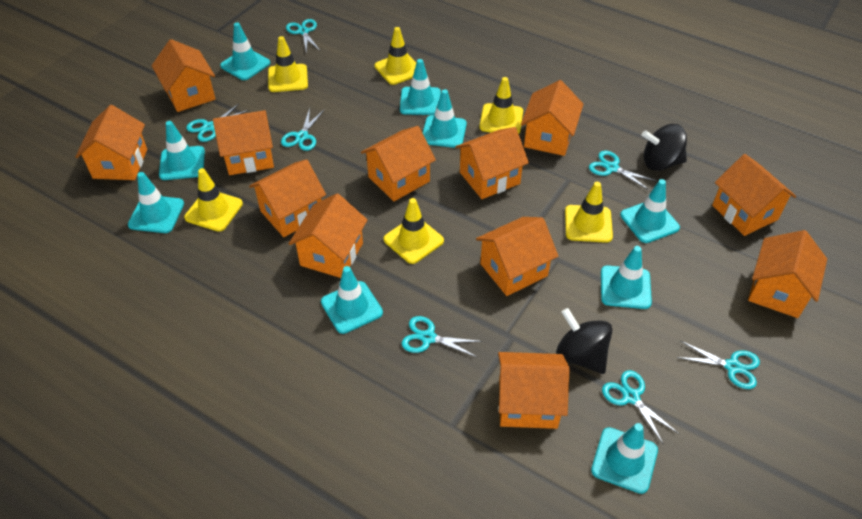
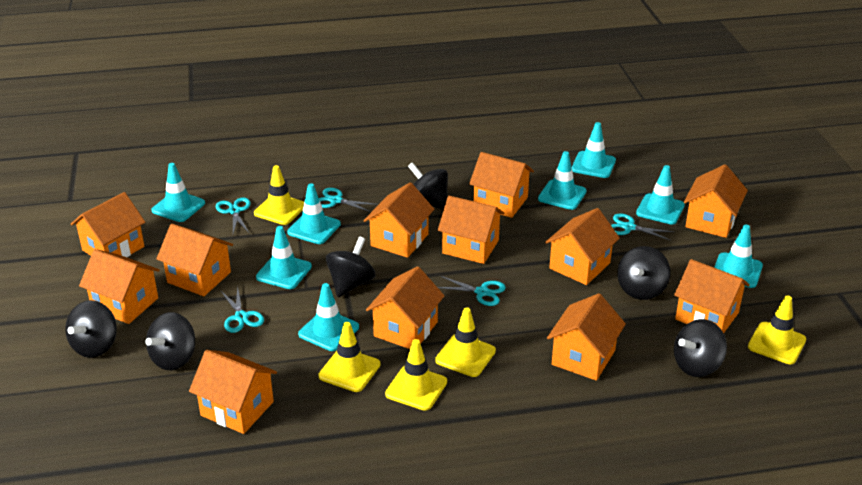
black spinning top: 2 -> 6
turquoise scissors: 7 -> 5
turquoise traffic cone: 9 -> 8
yellow traffic cone: 6 -> 5

